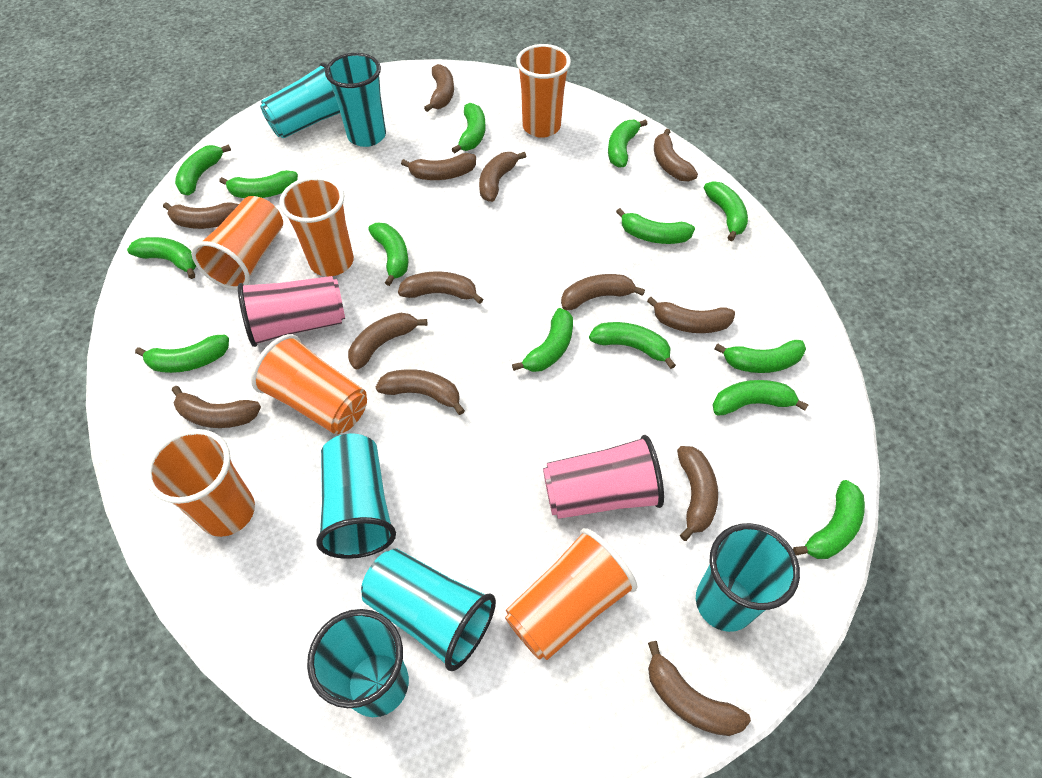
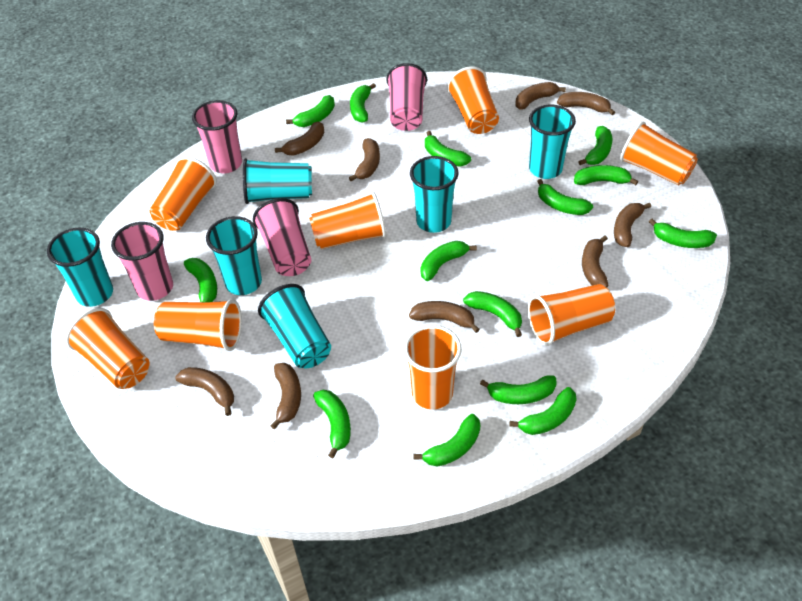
brown banana: 13 -> 9
orange cup: 6 -> 8
pink cup: 2 -> 4

